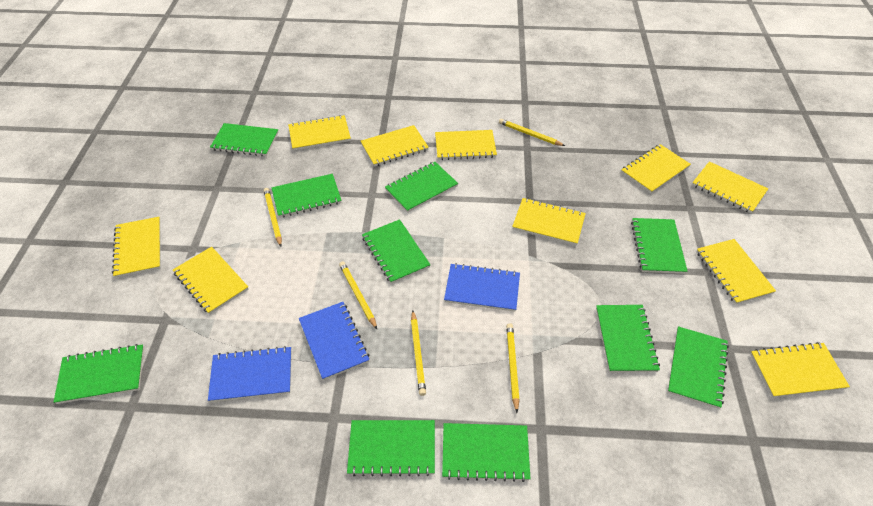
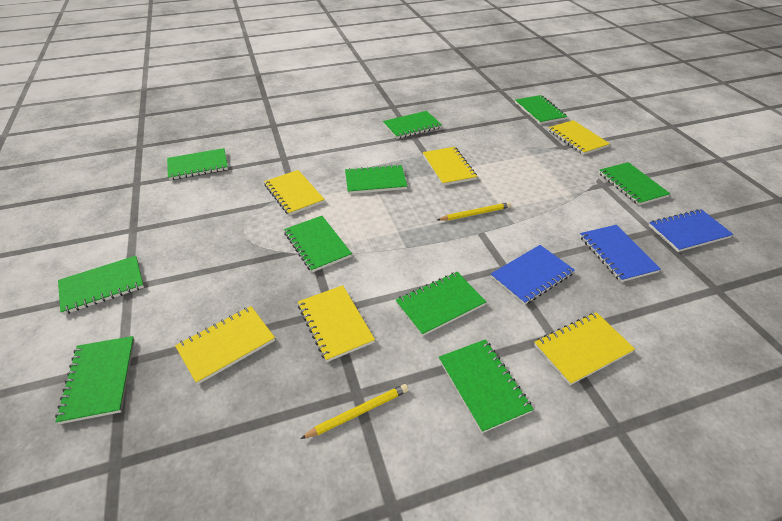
yellow notebook: 10 -> 6
yellow pencil: 5 -> 2

